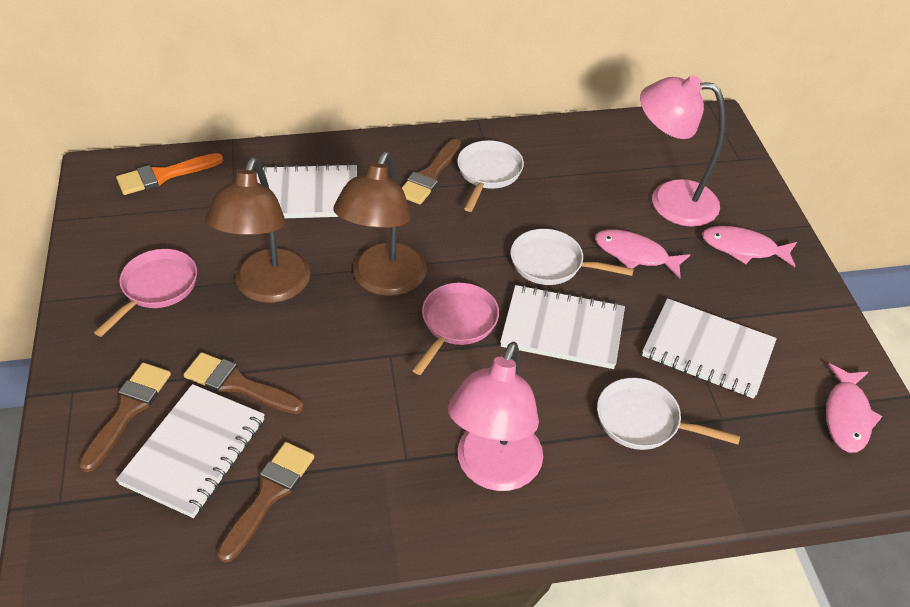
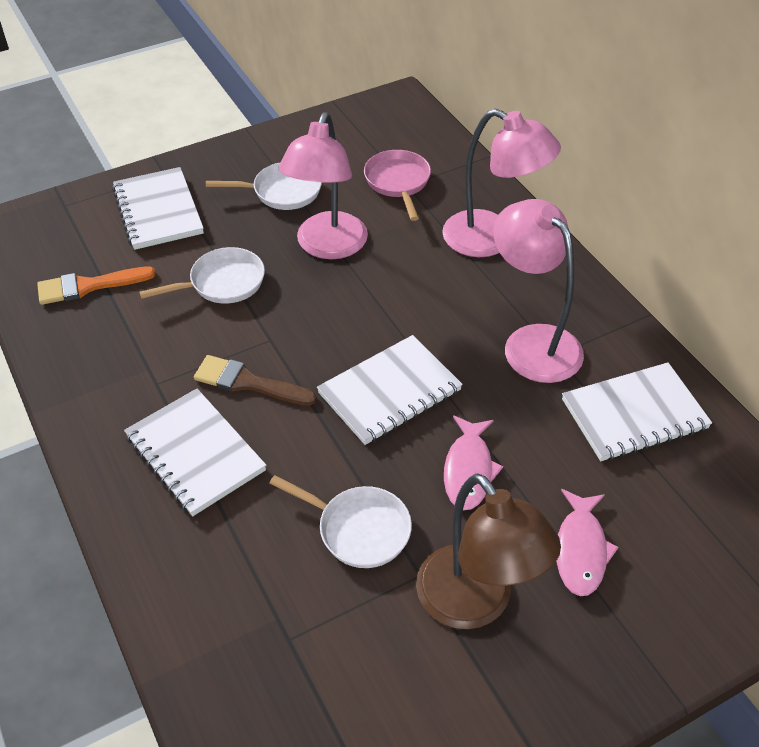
brown brush: 4 -> 1
brown lamp: 2 -> 1
pink fish: 3 -> 2
pink lamp: 2 -> 3
pink pan: 2 -> 1

